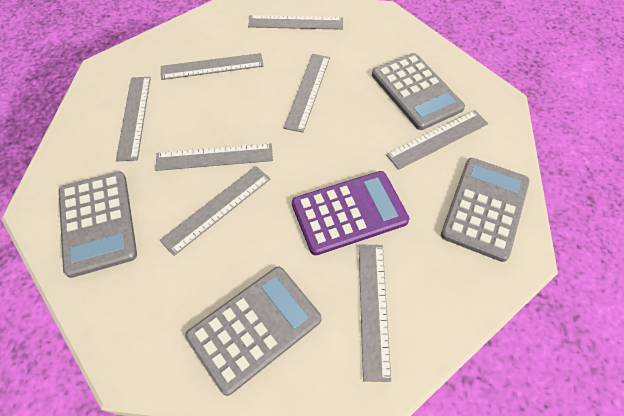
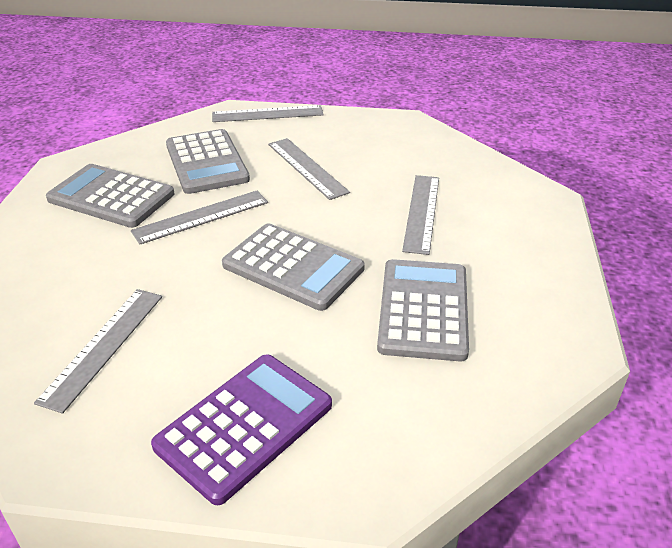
grey ruler: 8 -> 5

